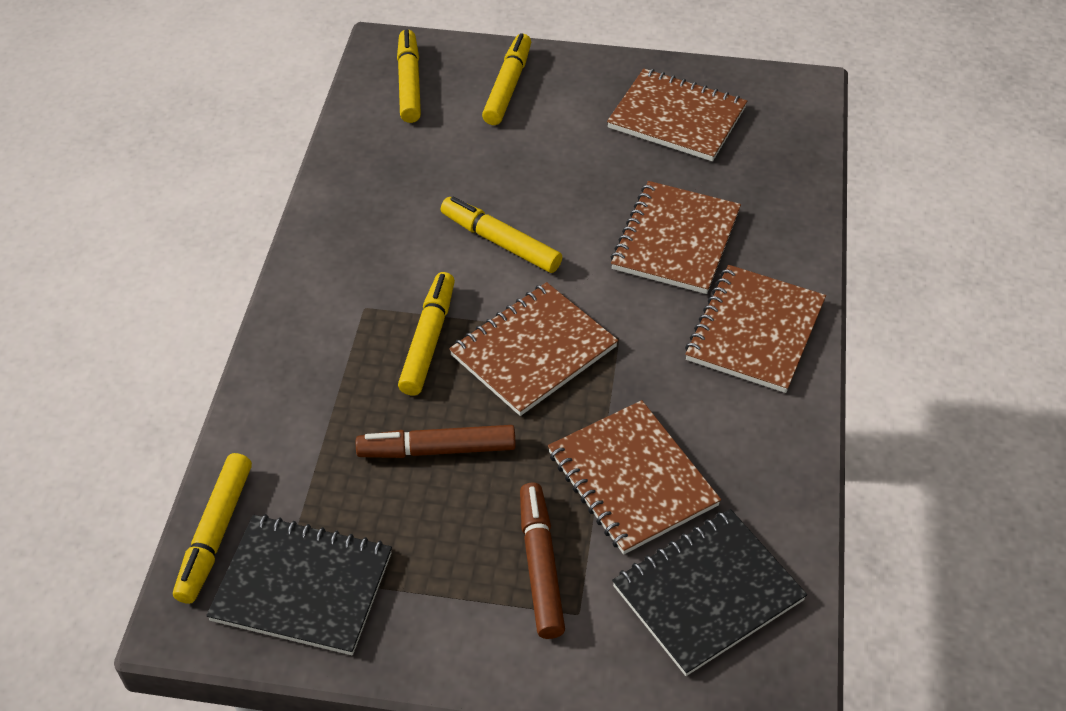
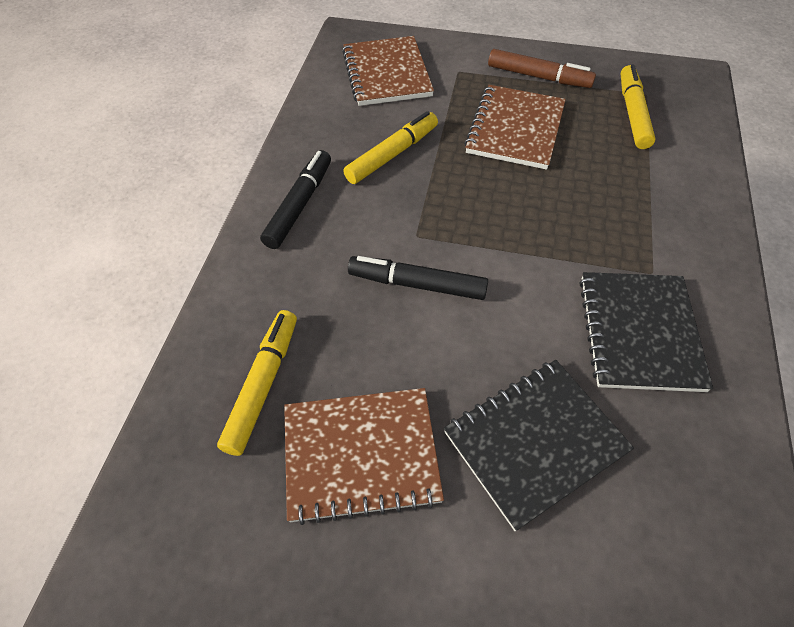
black marker: 0 -> 2
brown marker: 2 -> 1
brown notebook: 5 -> 3
yellow marker: 5 -> 3

